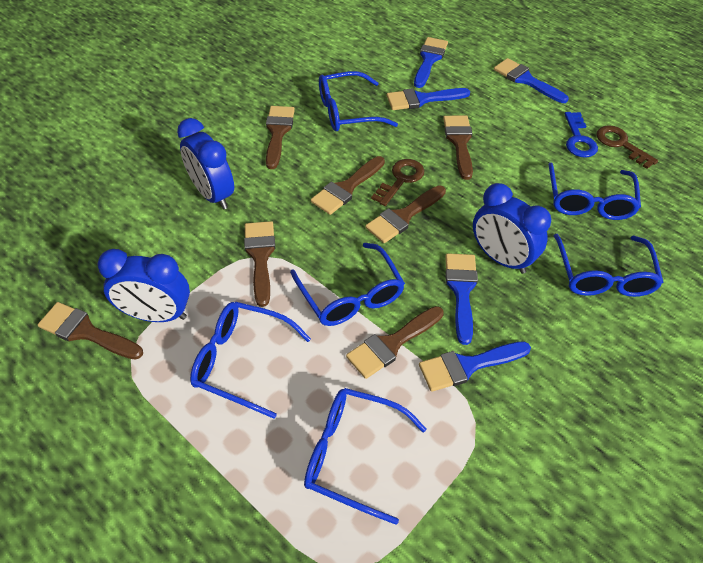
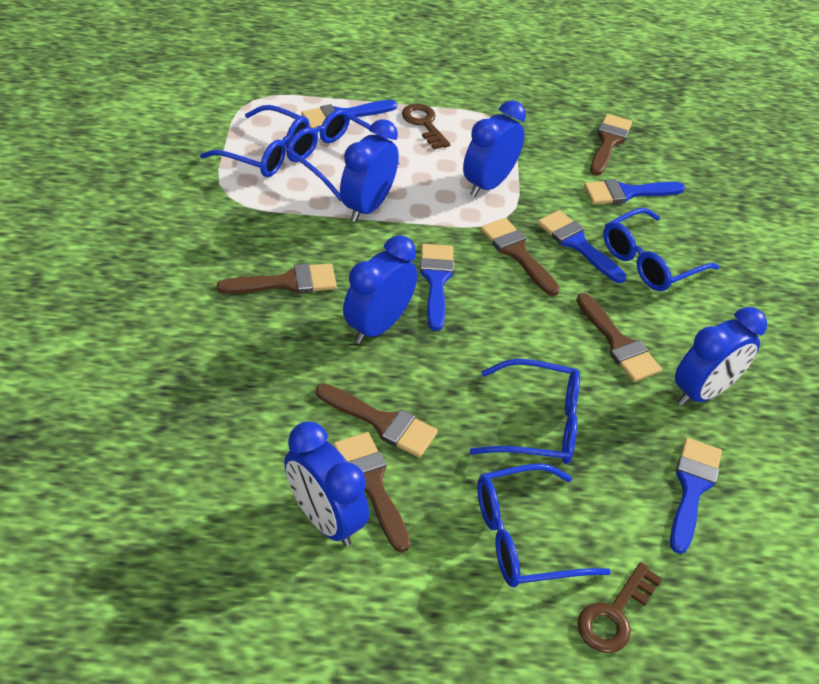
blue clock: 3 -> 5
blue glasses: 6 -> 5
blue key: 1 -> 0
brown brush: 7 -> 6

